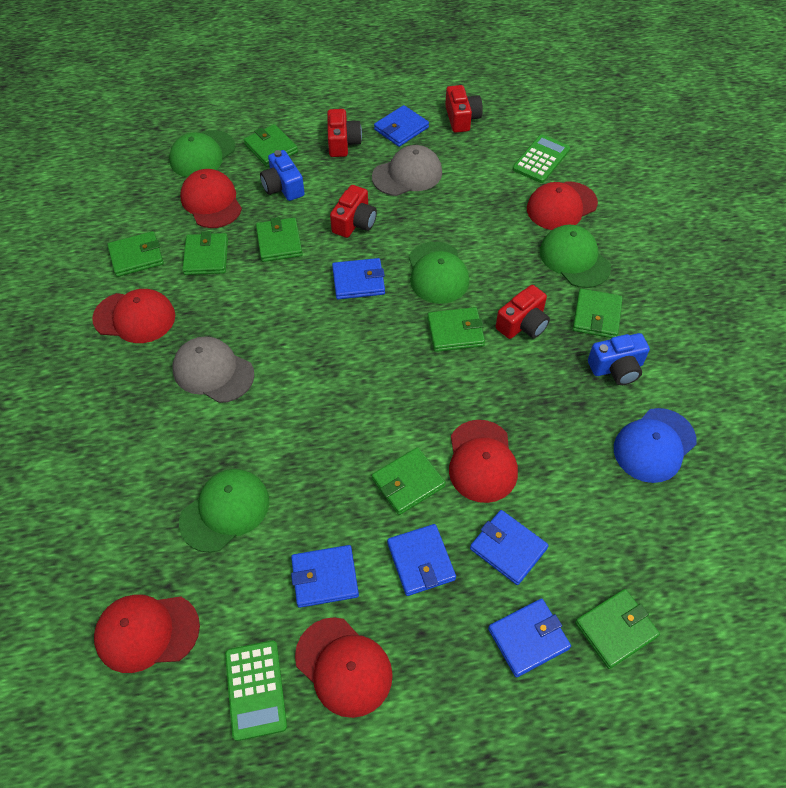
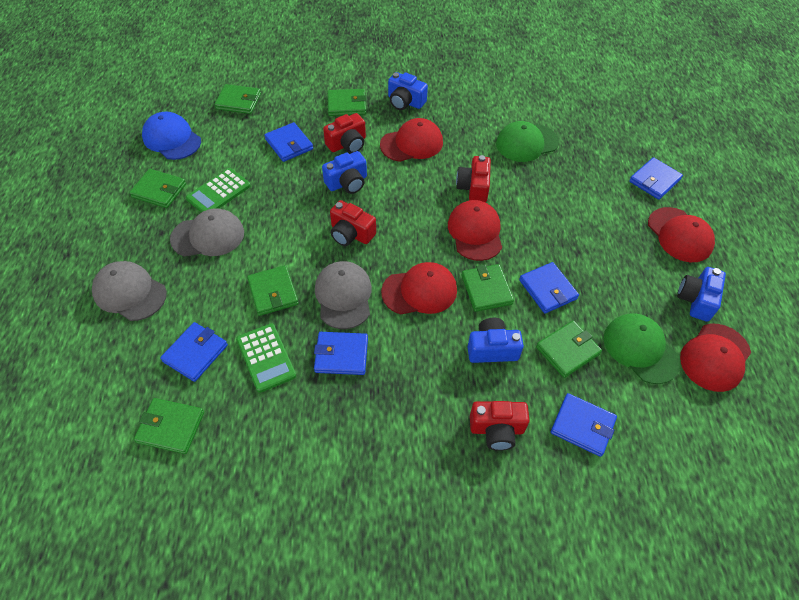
blue camera: 2 -> 4
green cap: 4 -> 2
green wallet: 8 -> 7
grey cap: 2 -> 3
red cap: 6 -> 5

